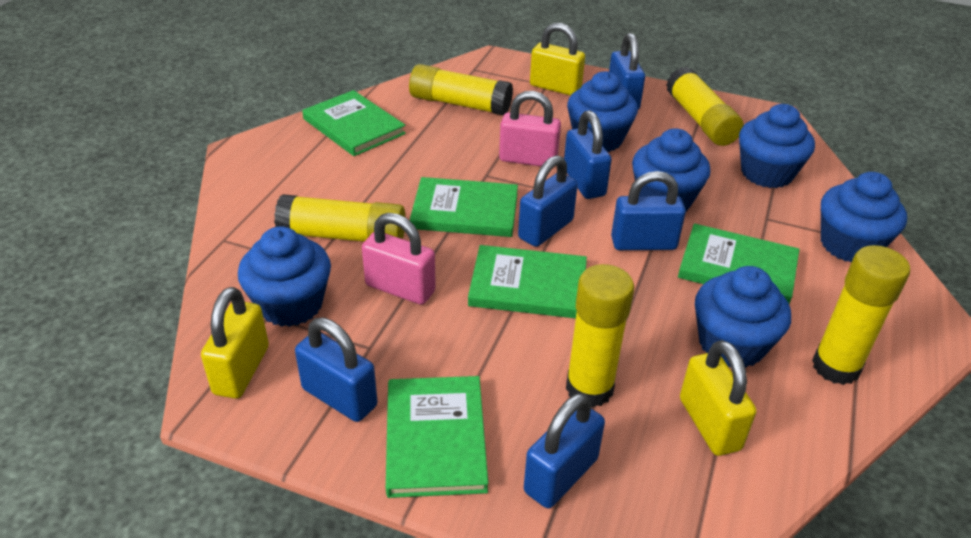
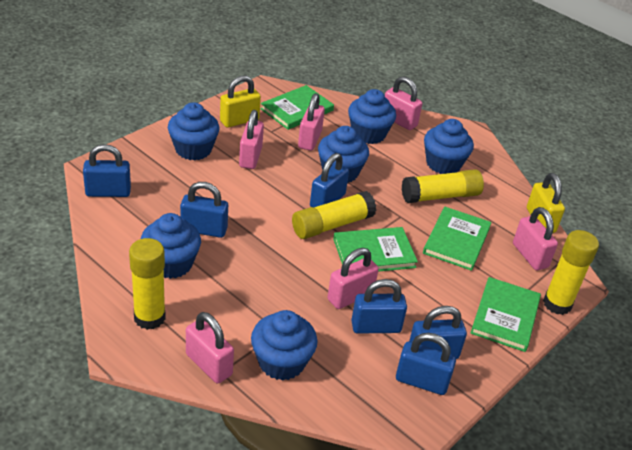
green book: 5 -> 4
pink padlock: 2 -> 6
yellow glue stick: 5 -> 4
yellow padlock: 3 -> 2

